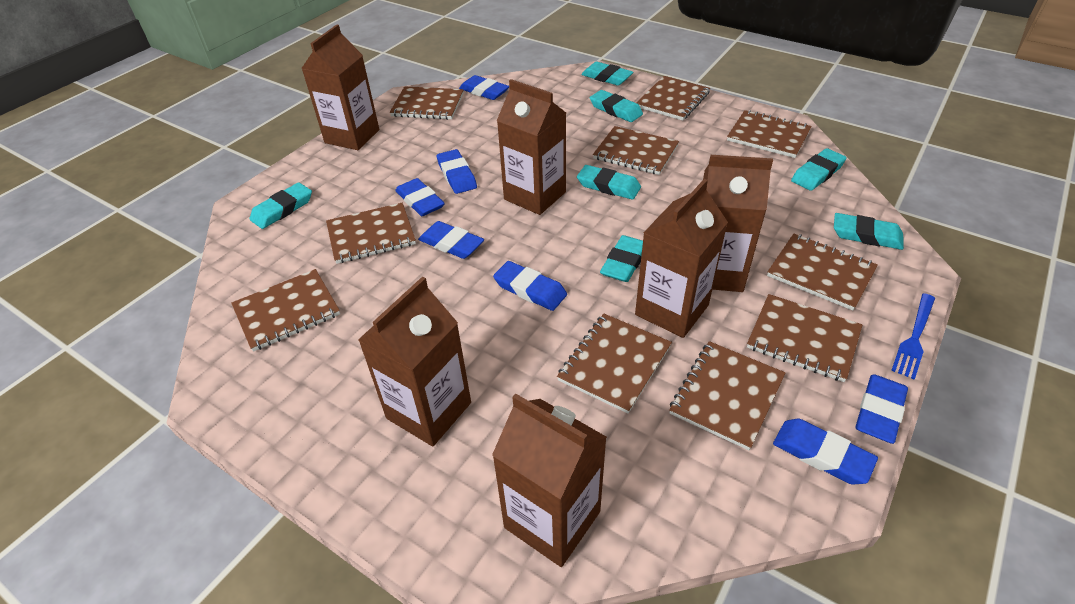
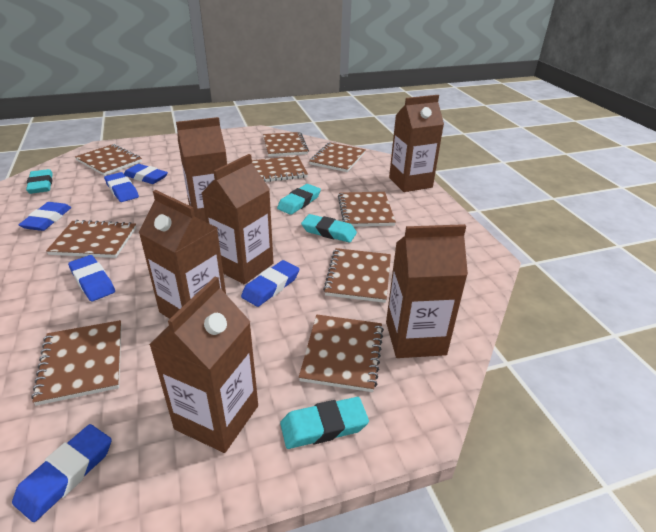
blue eraser: 7 -> 6
blue fork: 1 -> 0
brown notebook: 10 -> 9
turquoise eraser: 7 -> 4

